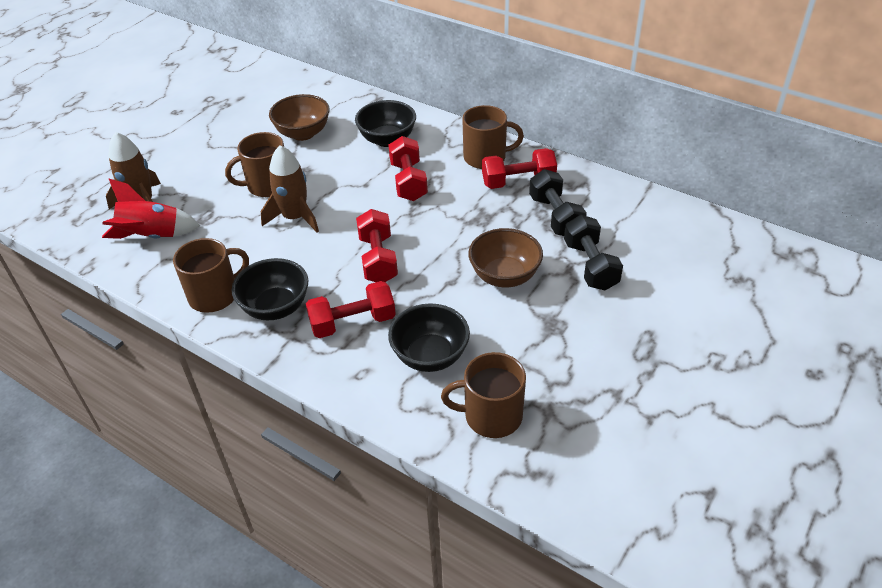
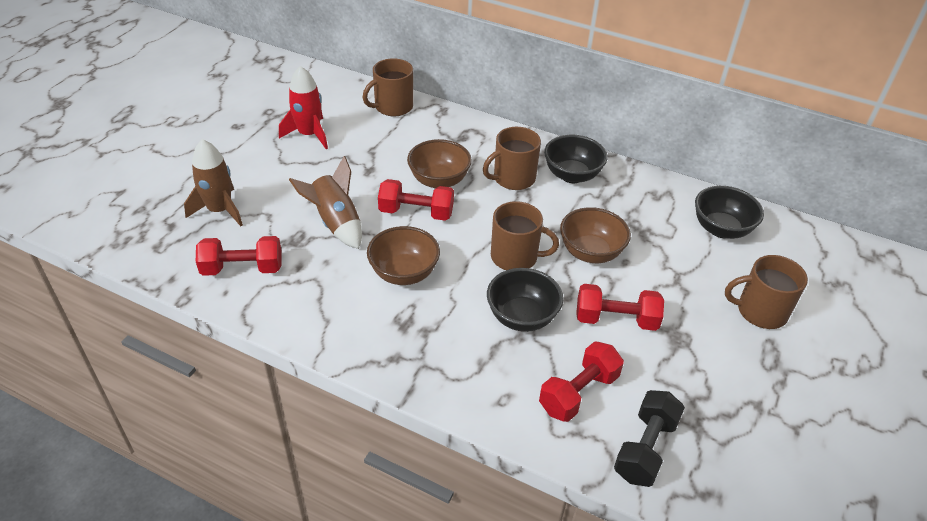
black dumbbell: 2 -> 1
brown bowl: 2 -> 3

